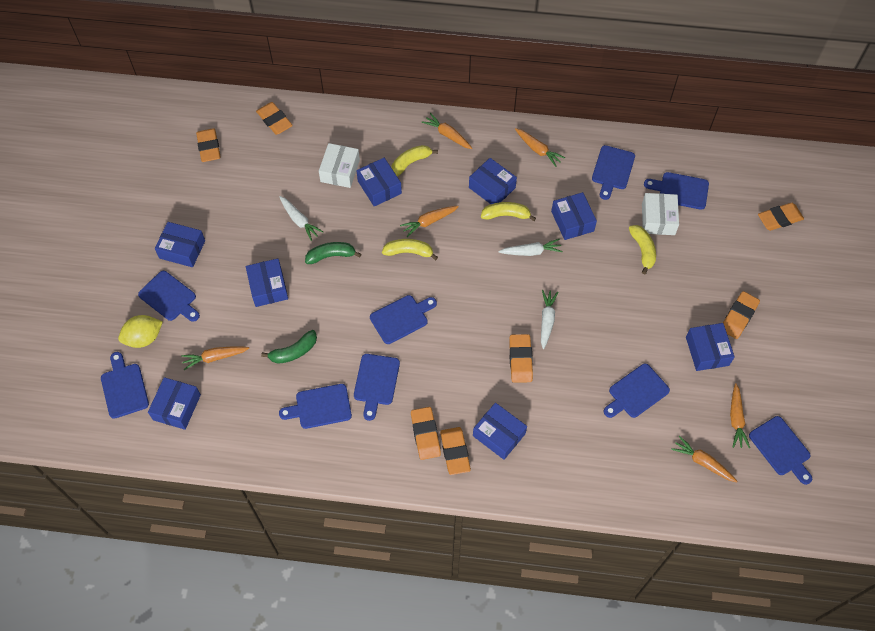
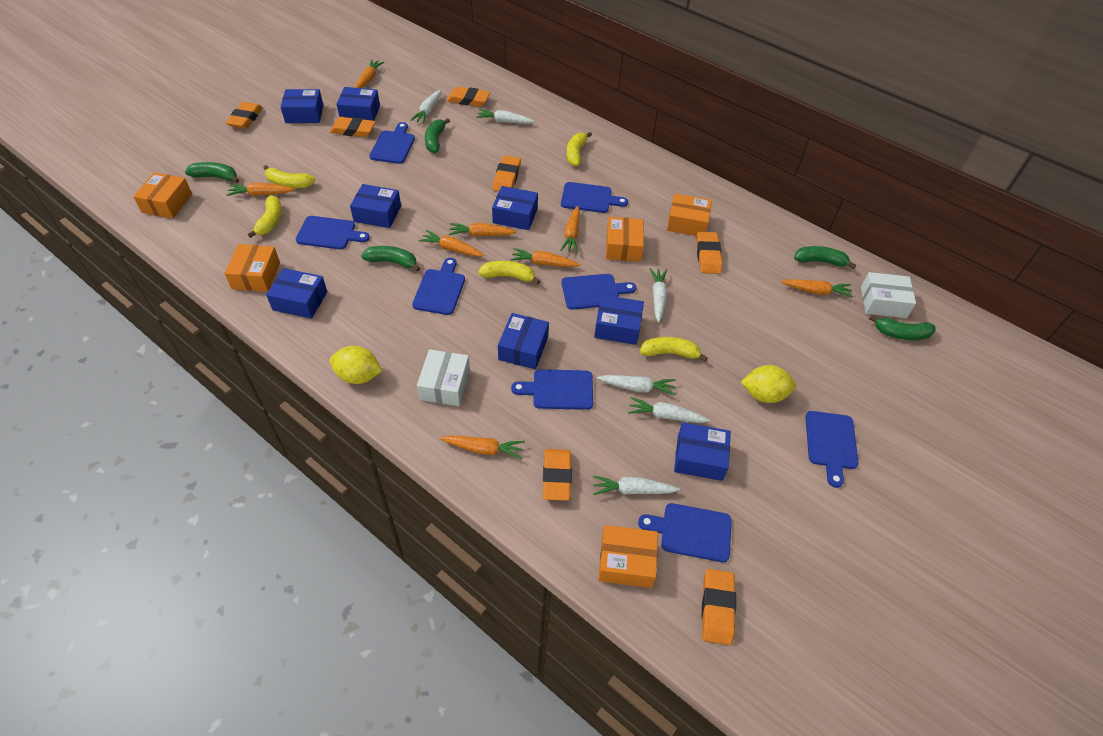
blue cutting board: 9 -> 8
green banana: 2 -> 5
orange box: 0 -> 5
orange carrot: 6 -> 8
white carrot: 3 -> 6
yellow banana: 4 -> 5
yellow lemon: 1 -> 2

